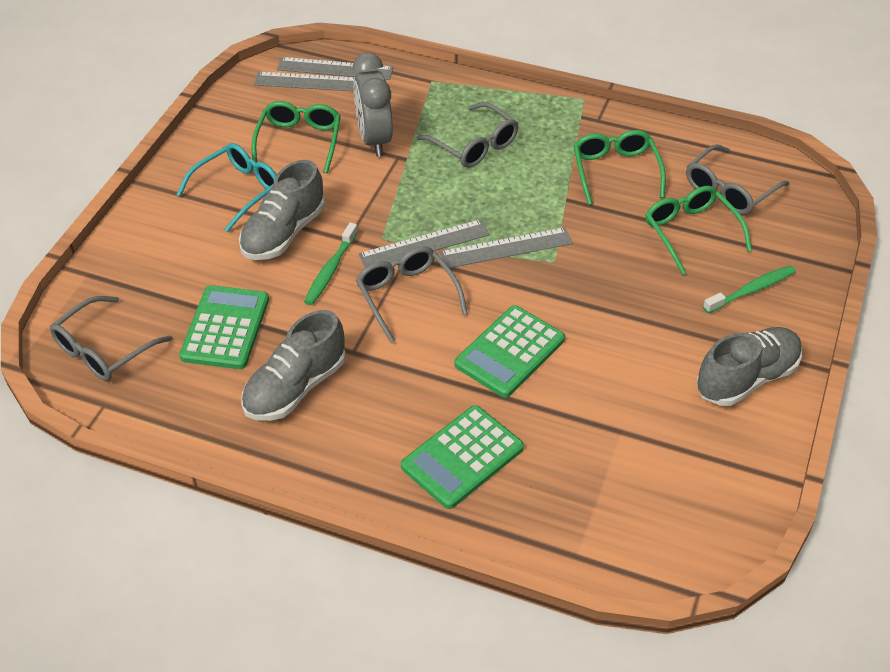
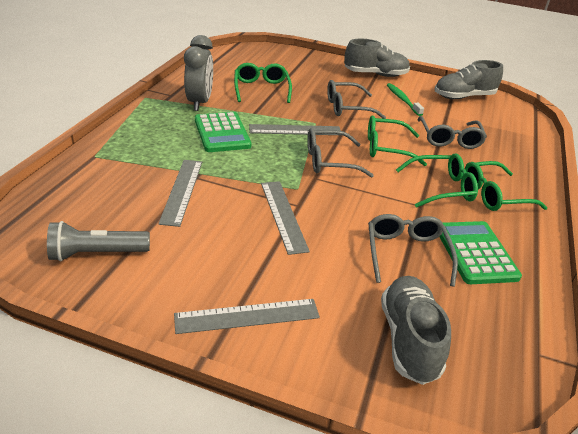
green calculator: 3 -> 2
green glasses: 3 -> 4
green toothbrush: 2 -> 1
grey flashlight: 0 -> 1
turquoise glasses: 1 -> 0

